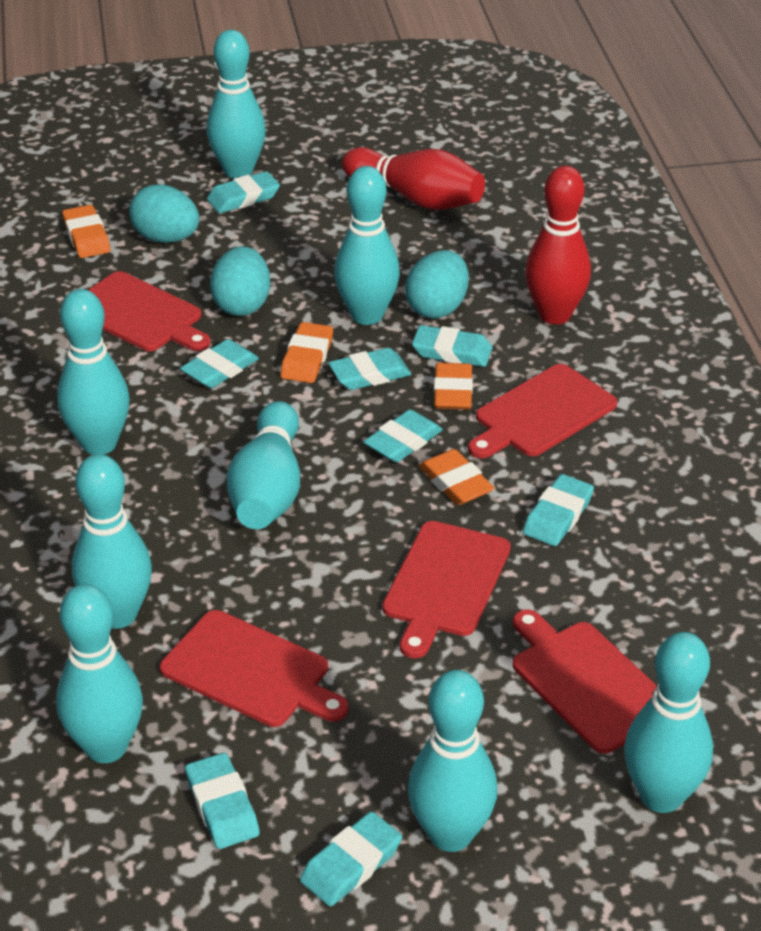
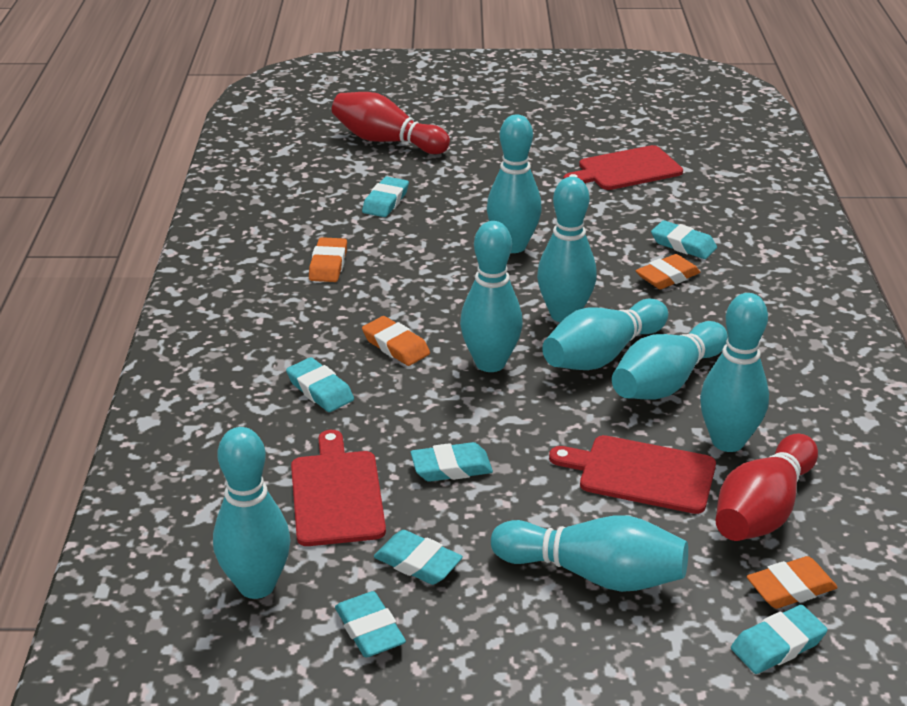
red cutting board: 5 -> 3
turquoise egg: 3 -> 0
turquoise eraser: 8 -> 7

